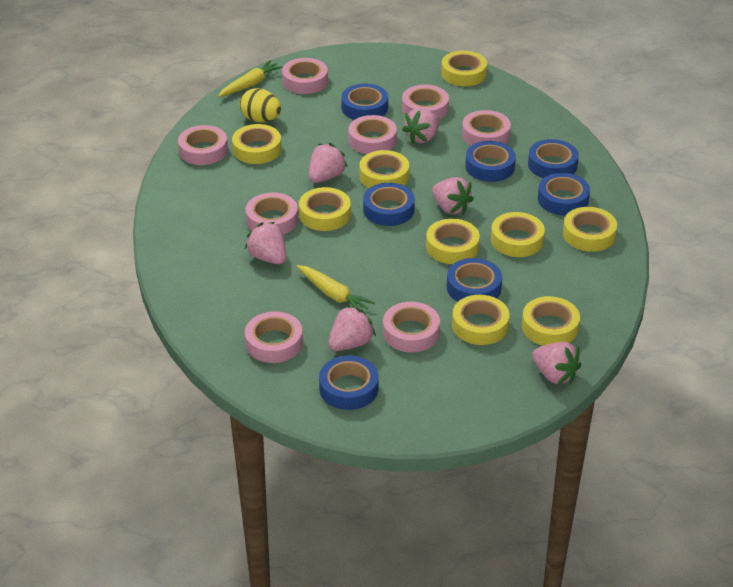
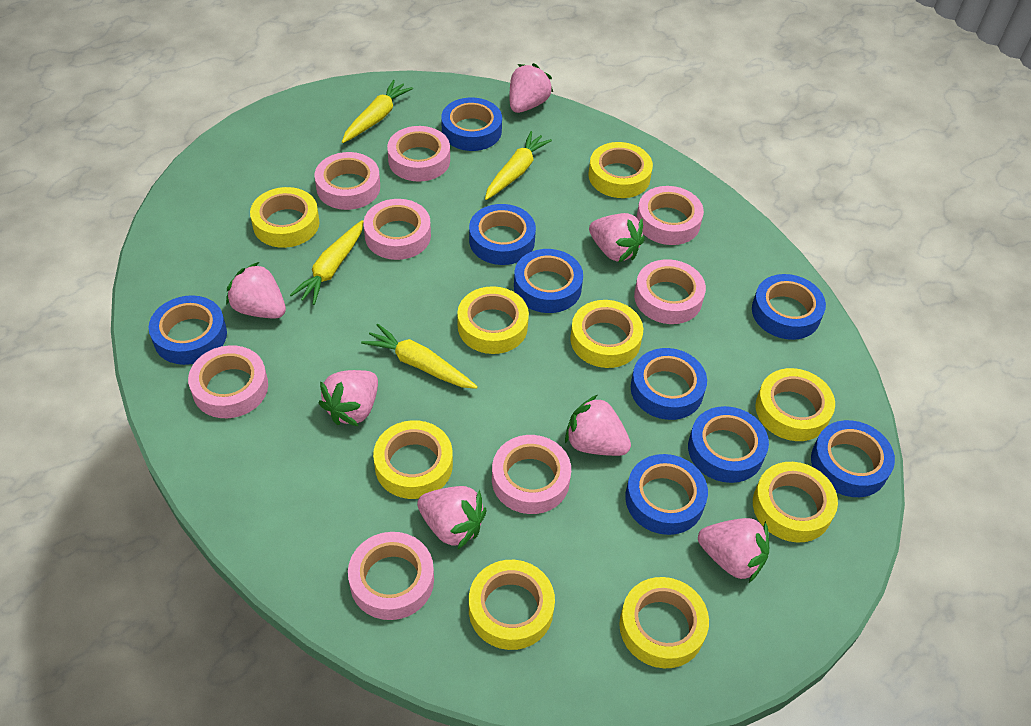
blue tape: 7 -> 9
pink strawberry: 6 -> 7
yellow carrot: 2 -> 4
yellow egg: 1 -> 0

